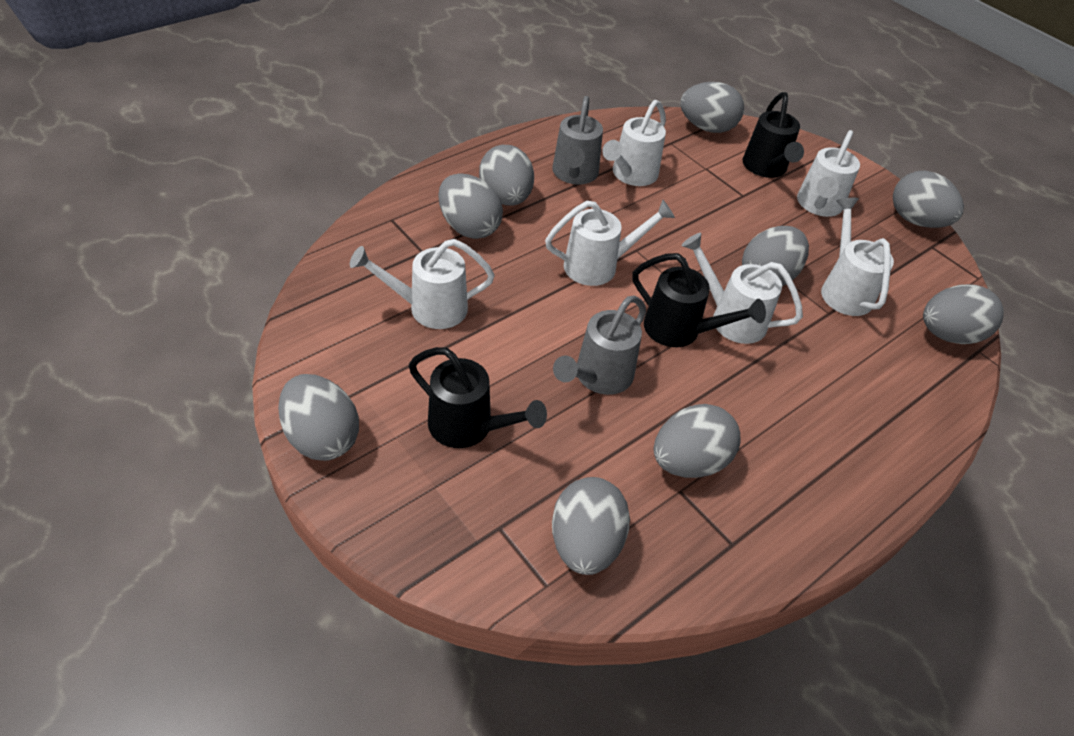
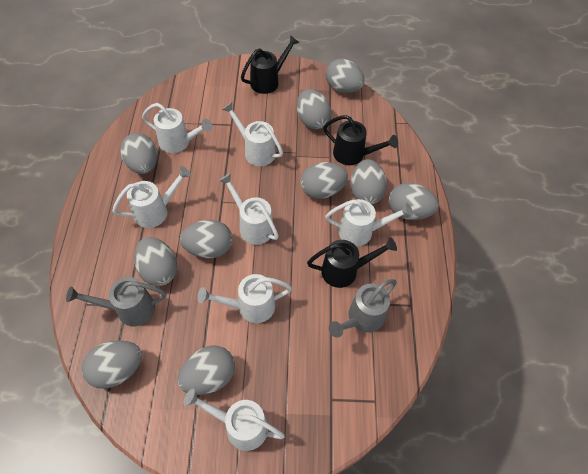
grey egg: 9 -> 10
white watering can: 6 -> 7

